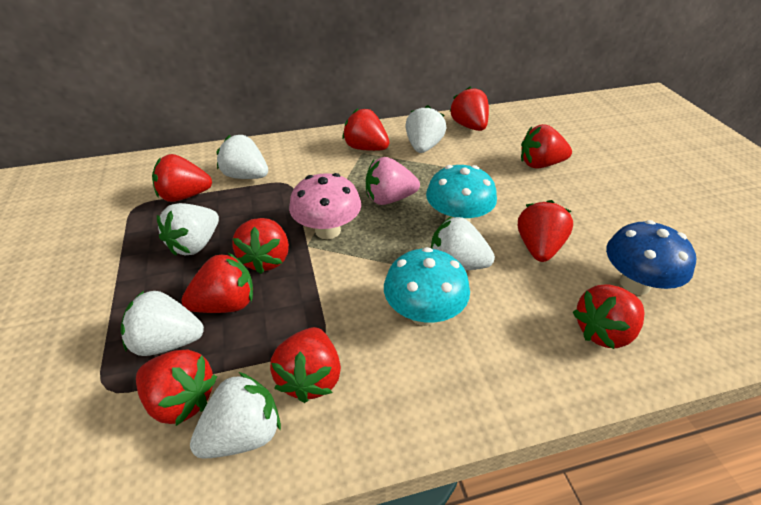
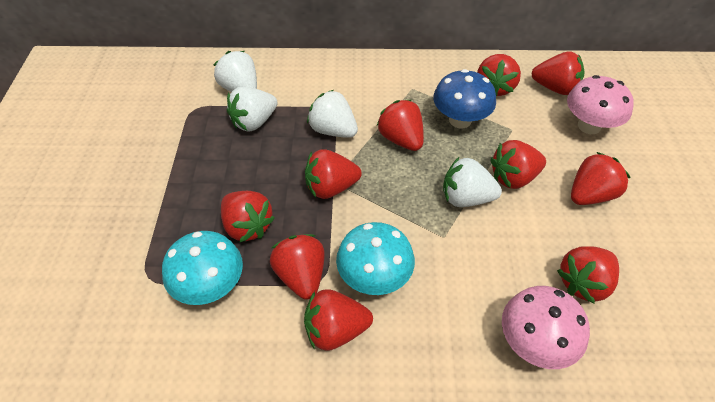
pink mushroom: 1 -> 2
pink strawberry: 1 -> 0
white strawberry: 6 -> 4

